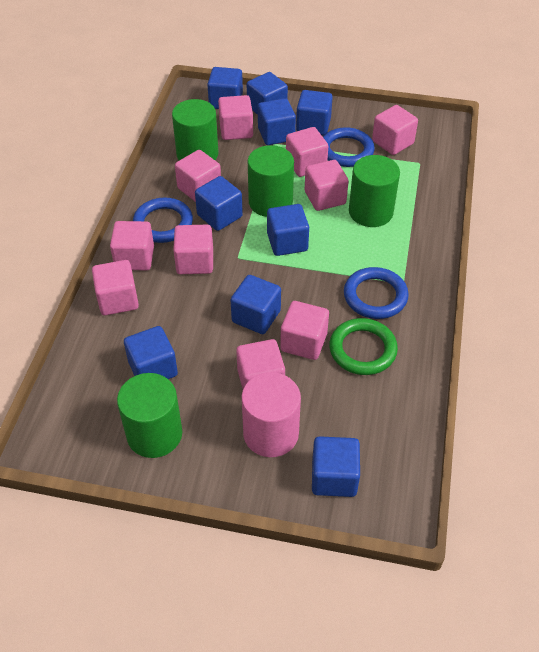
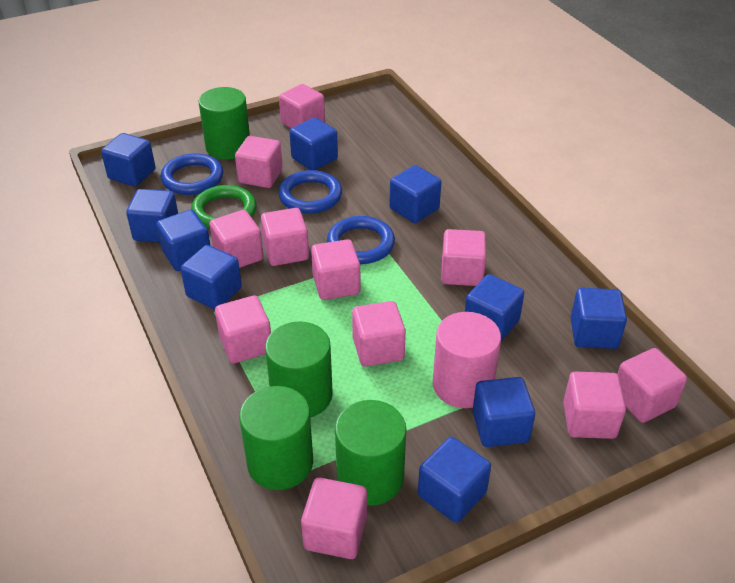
blue cube: 9 -> 10
pink cube: 10 -> 11

